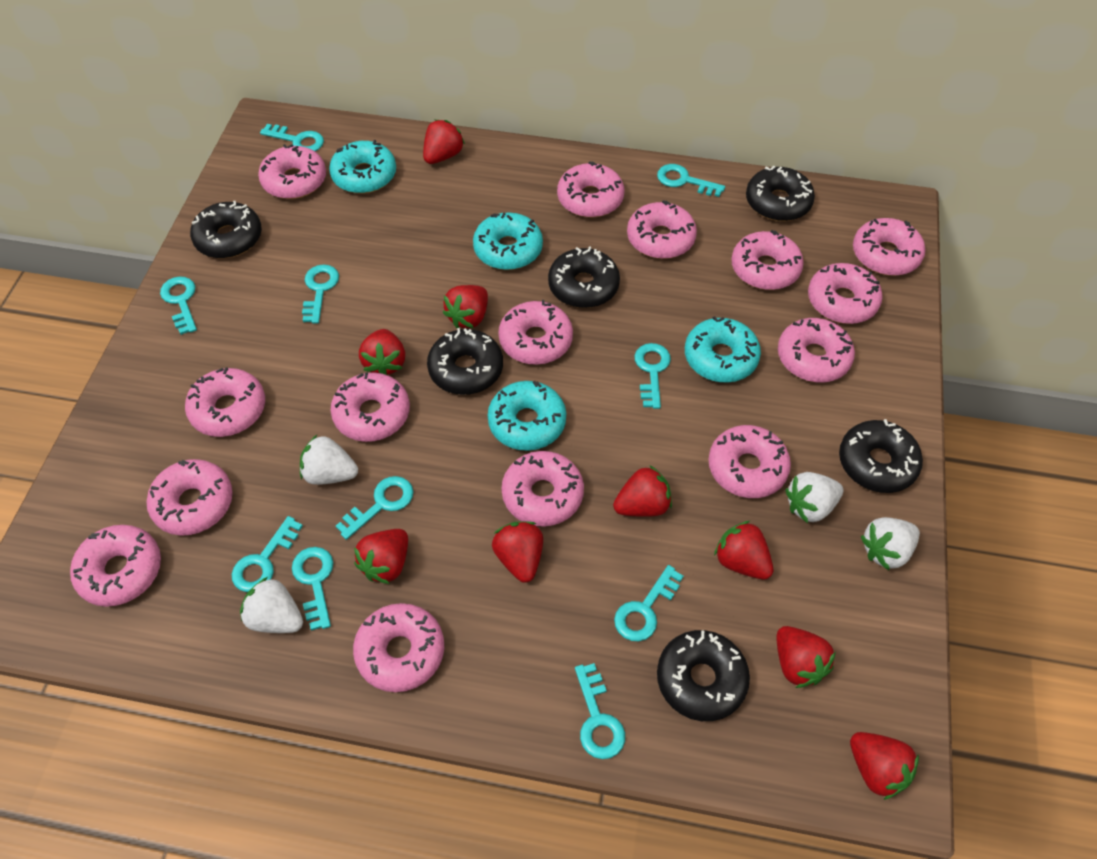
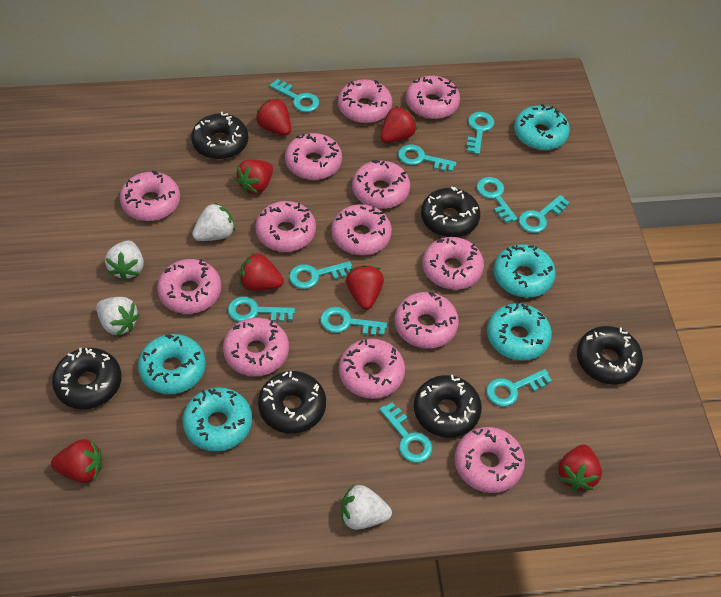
pink donut: 15 -> 13
red strawberry: 9 -> 7
turquoise donut: 4 -> 5

